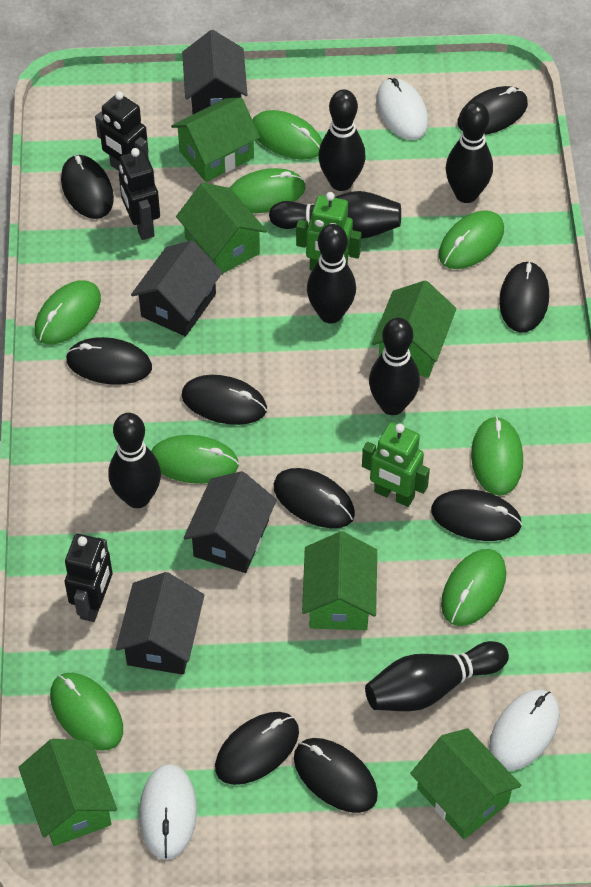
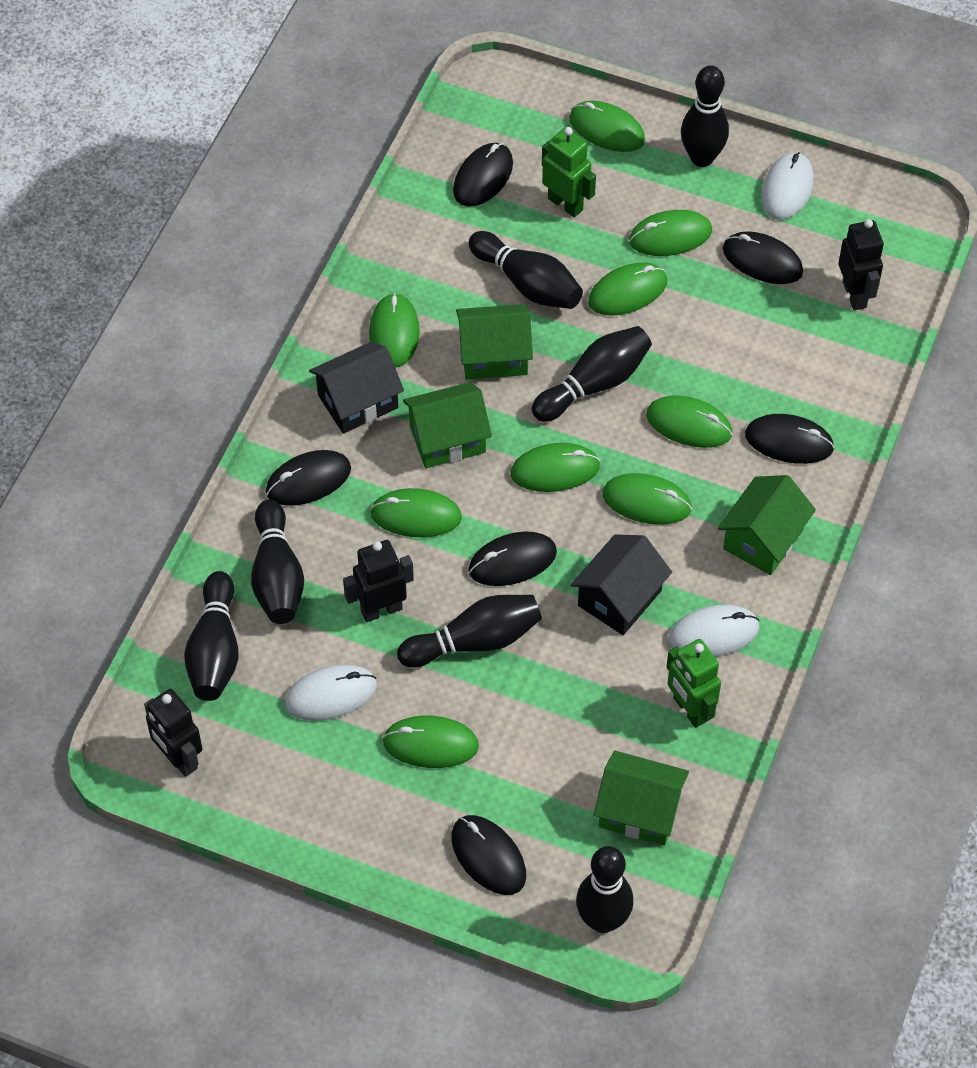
black house: 4 -> 2
black mouse: 9 -> 6
green house: 6 -> 4
green mouse: 8 -> 9

